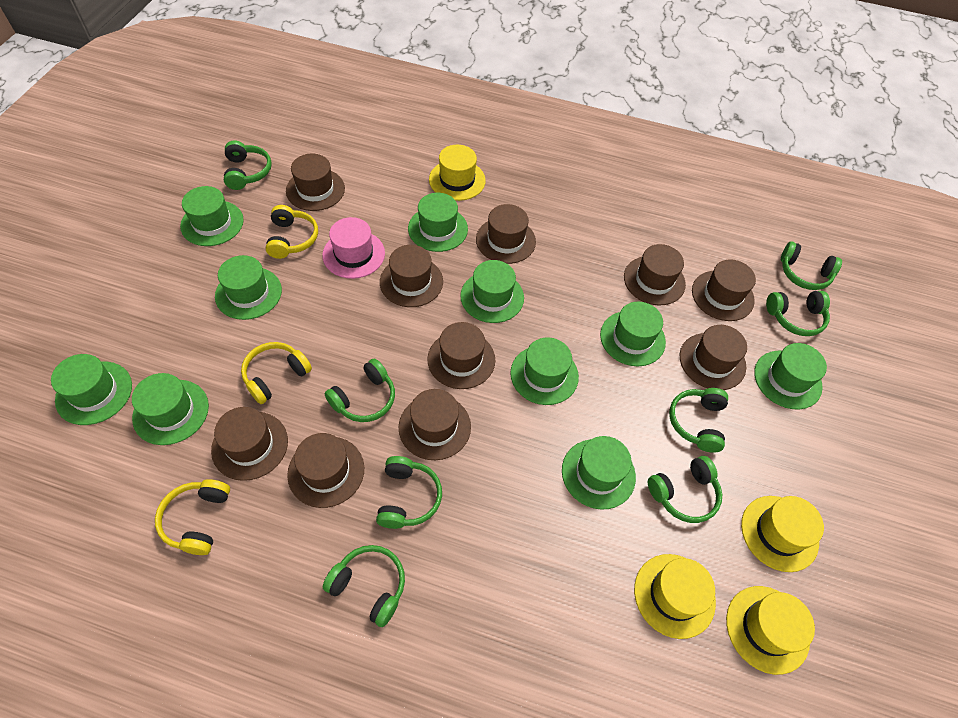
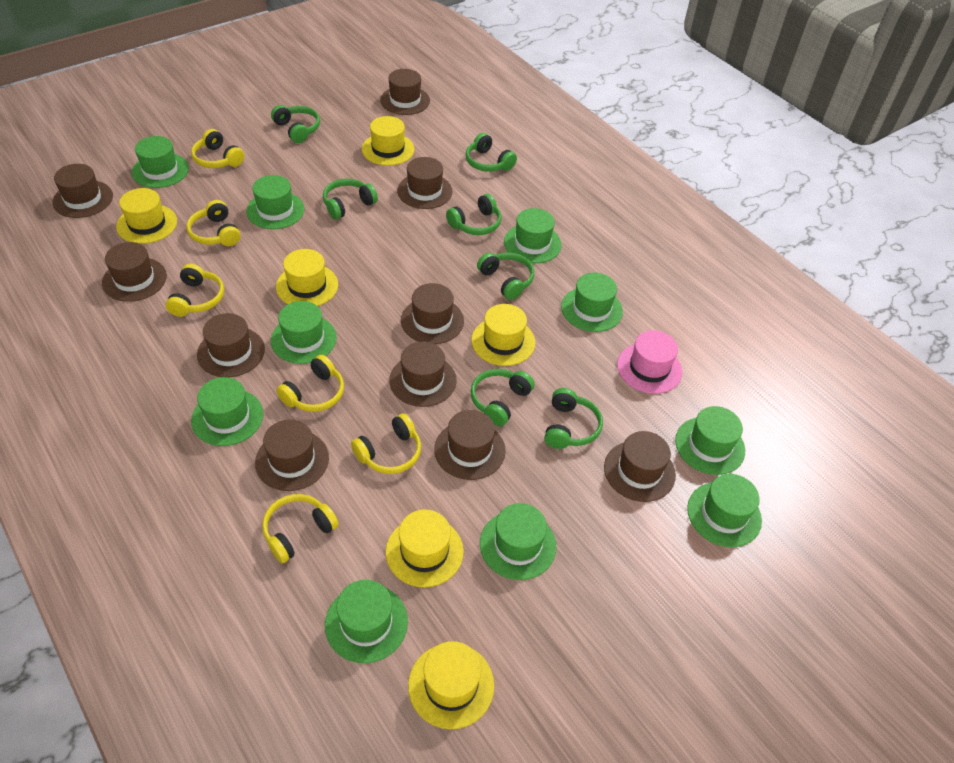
green headphones: 8 -> 7
yellow hat: 4 -> 6
yellow headphones: 3 -> 6

